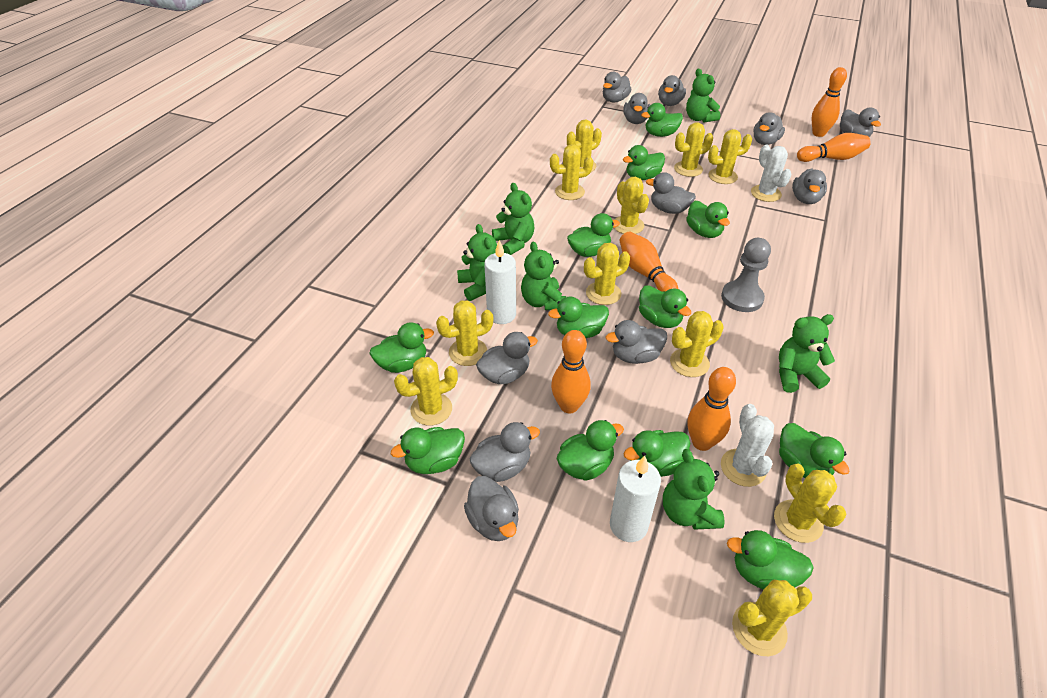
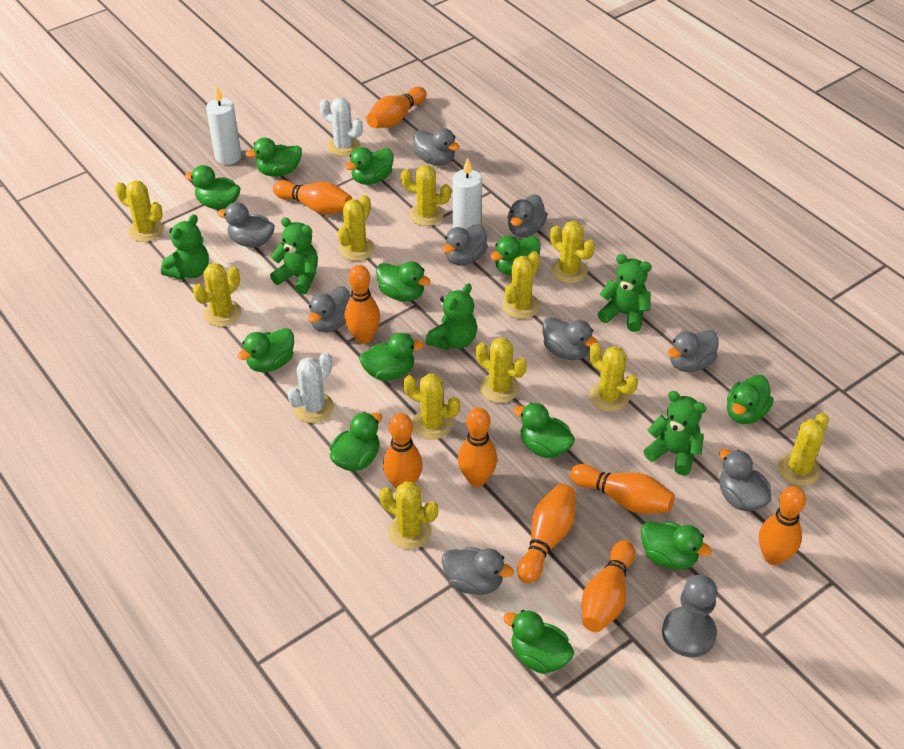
green teddy bear: 6 -> 5
grey duck: 11 -> 9
orange bowling pin: 5 -> 9

